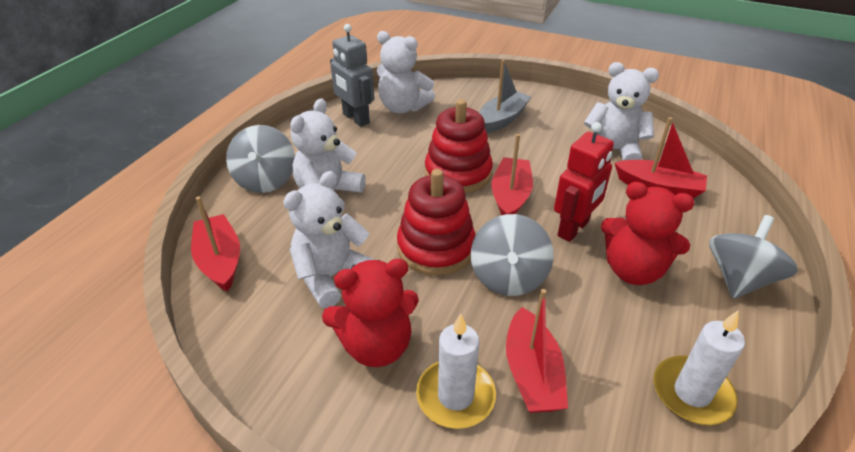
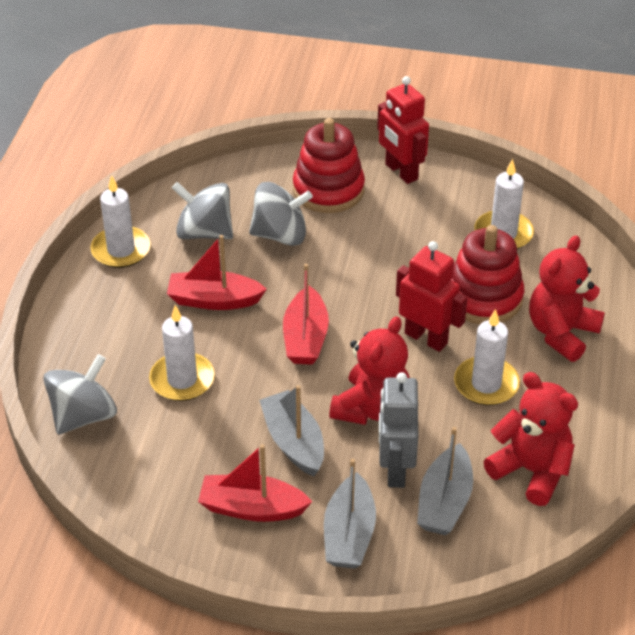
grey boat: 1 -> 3
red boat: 4 -> 3
red robot: 1 -> 2
red teddy bear: 2 -> 3
white candle: 2 -> 4
white teddy bear: 4 -> 0

